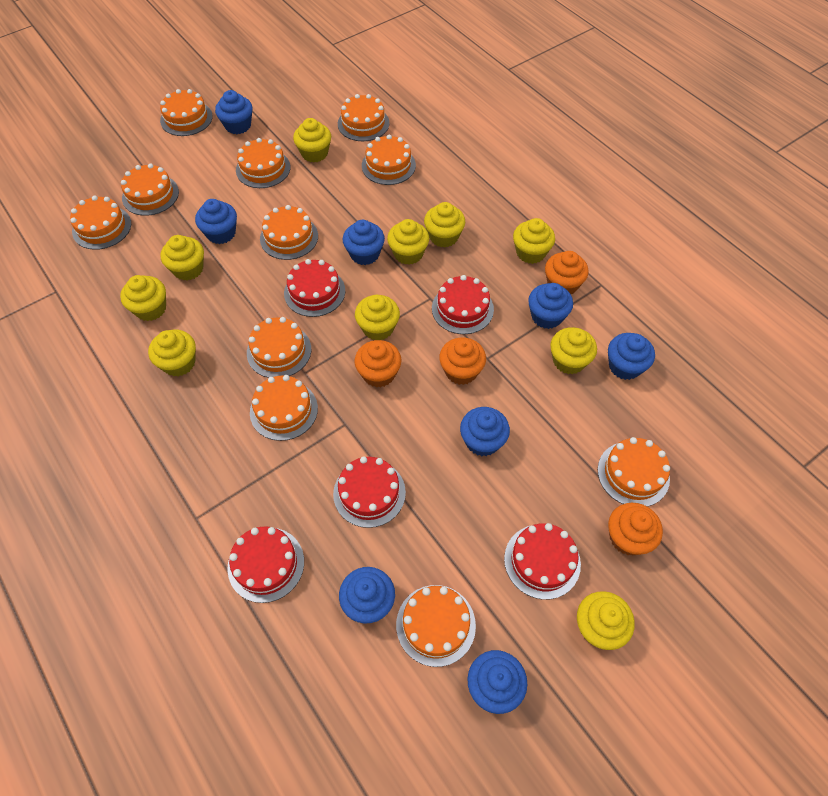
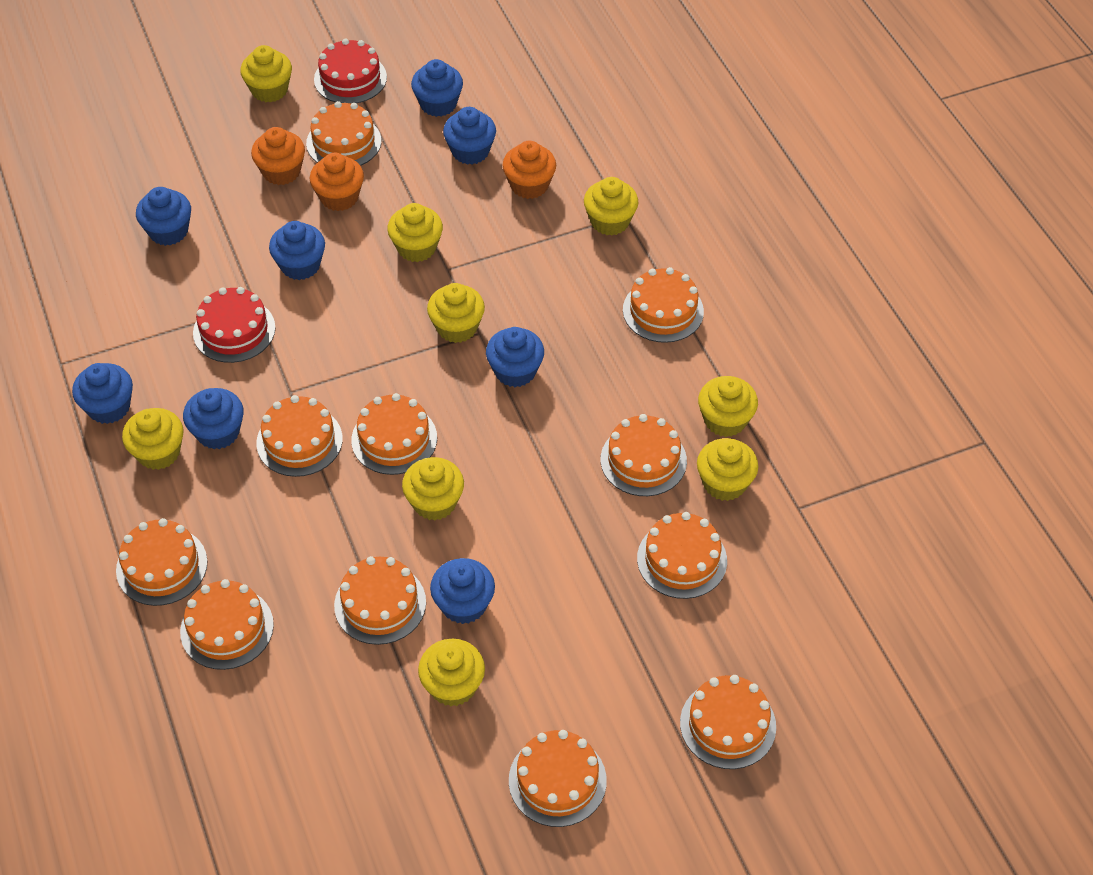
orange cupcake: 4 -> 3
red cake: 5 -> 2
yellow cupcake: 10 -> 9

